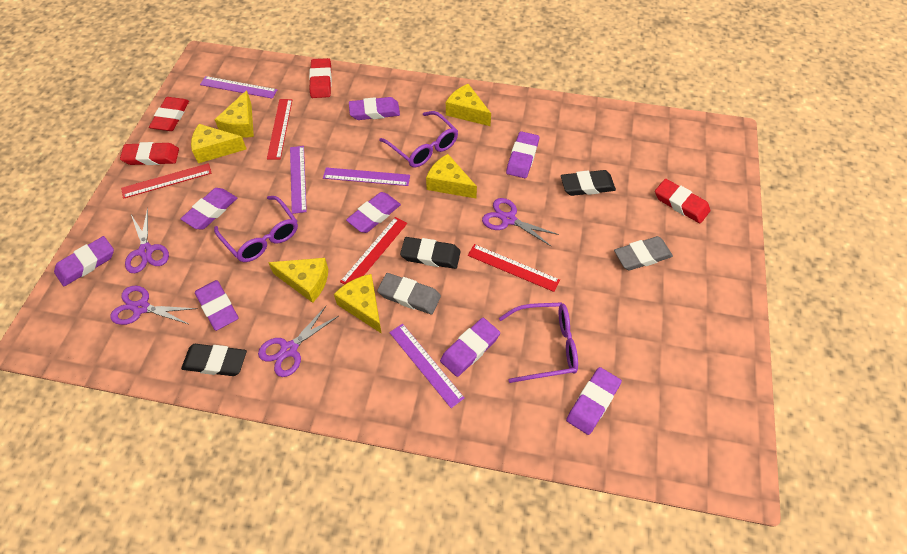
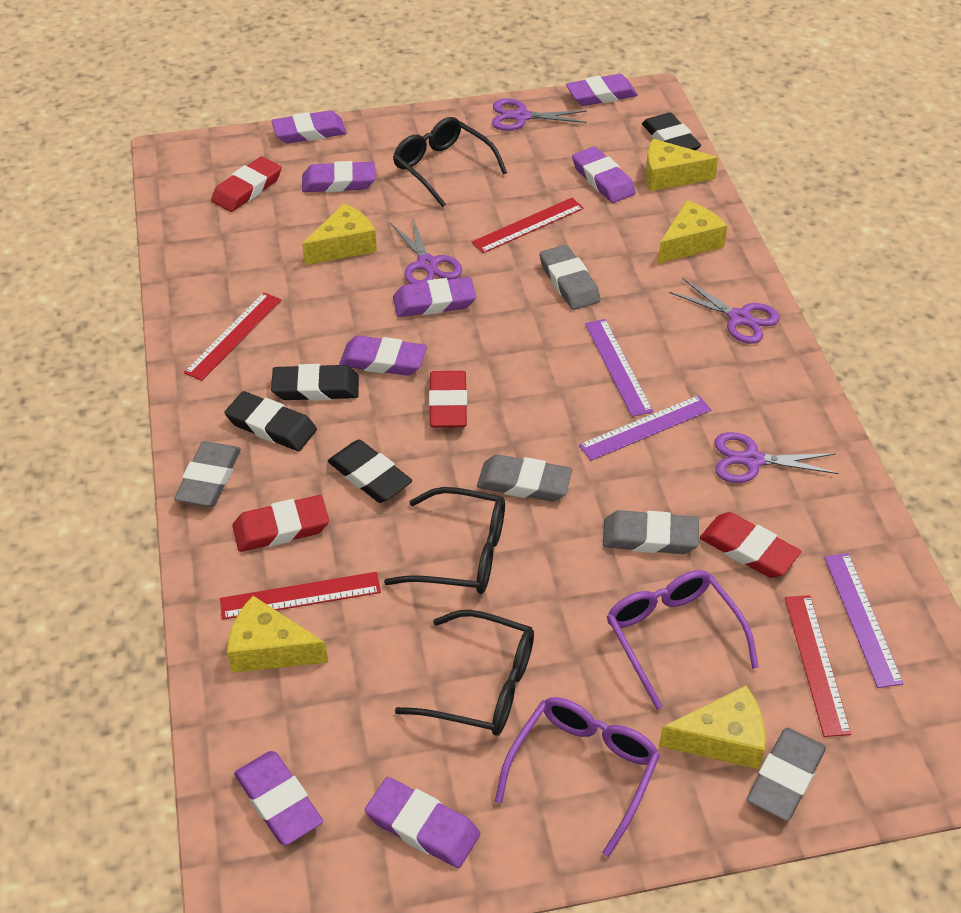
black eraser: 3 -> 4
black glasses: 0 -> 3
grey eraser: 2 -> 5
purple glasses: 3 -> 2
purple ruler: 4 -> 3
yellow cheese: 6 -> 5

